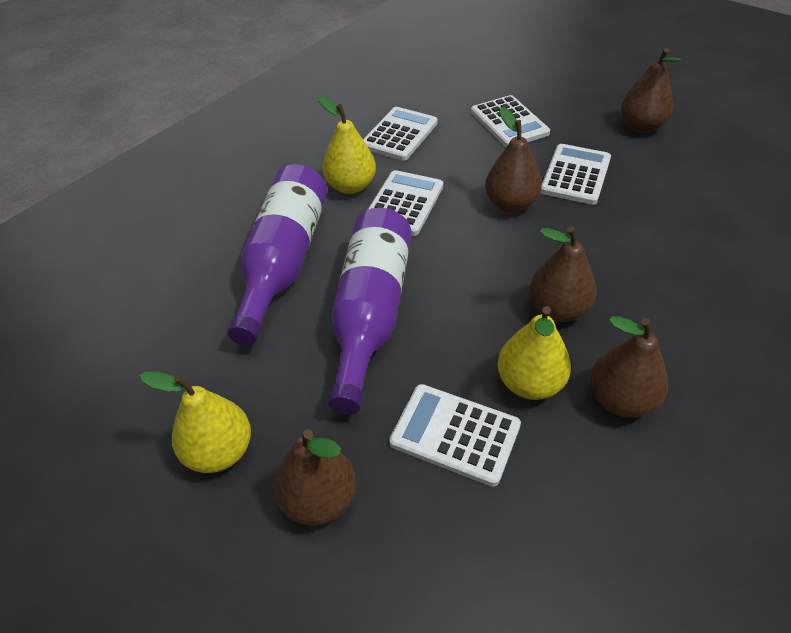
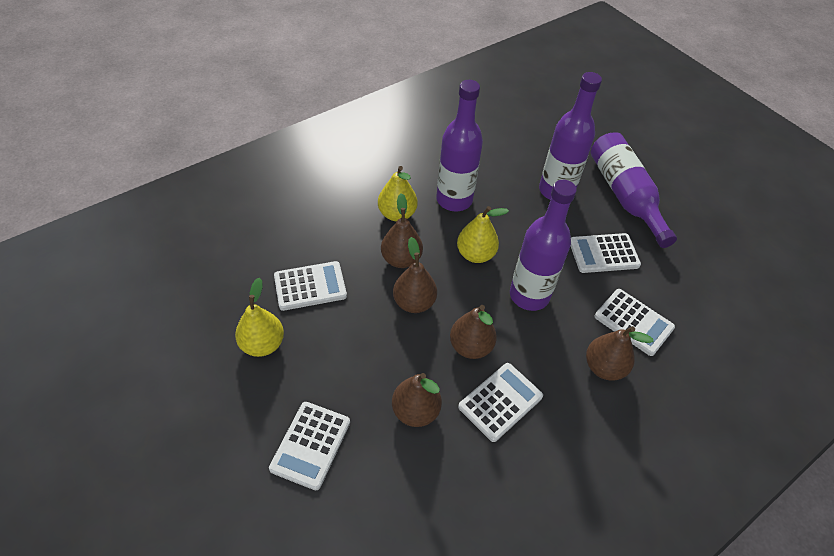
purple bottle: 2 -> 4

